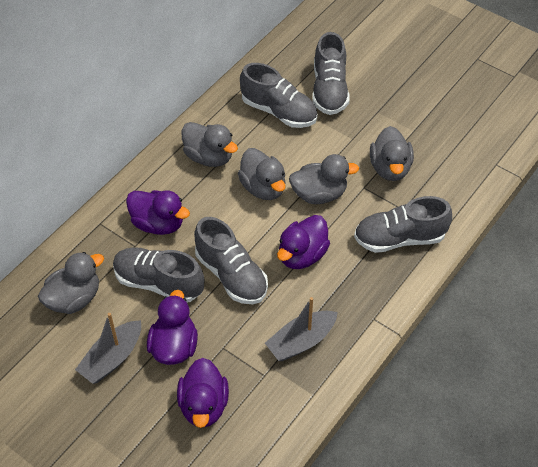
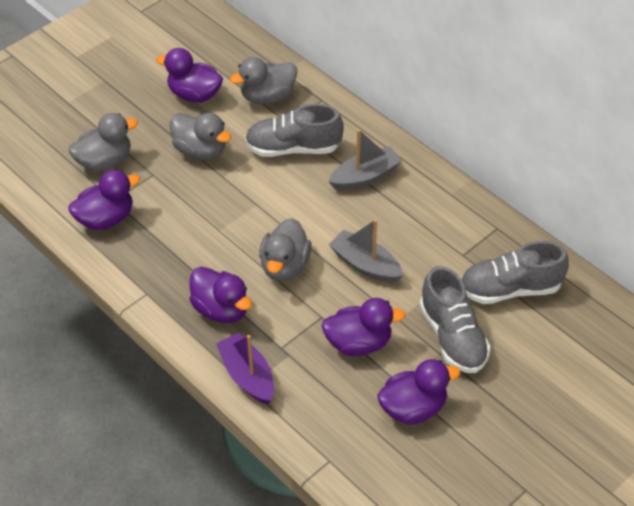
grey duck: 5 -> 4
grey shoe: 5 -> 3
purple boat: 0 -> 1
purple duck: 4 -> 5

